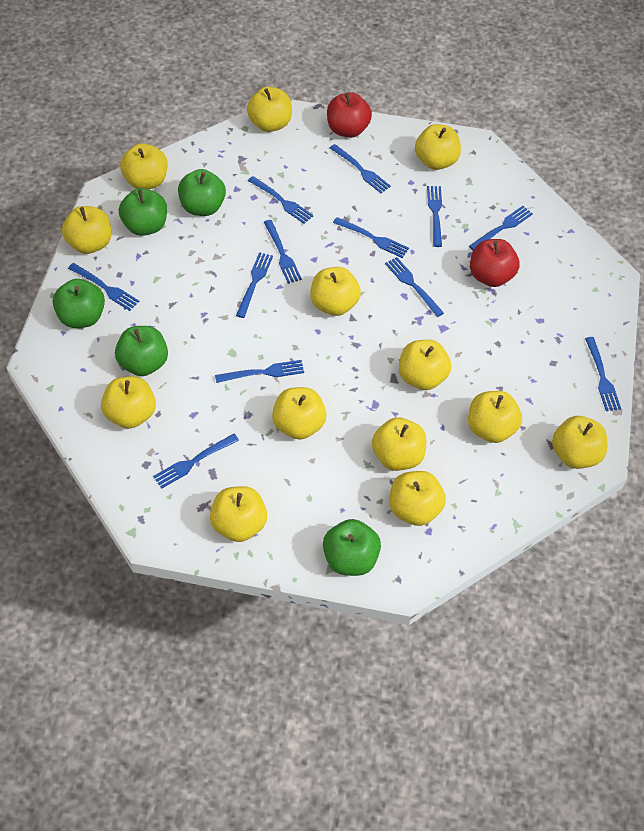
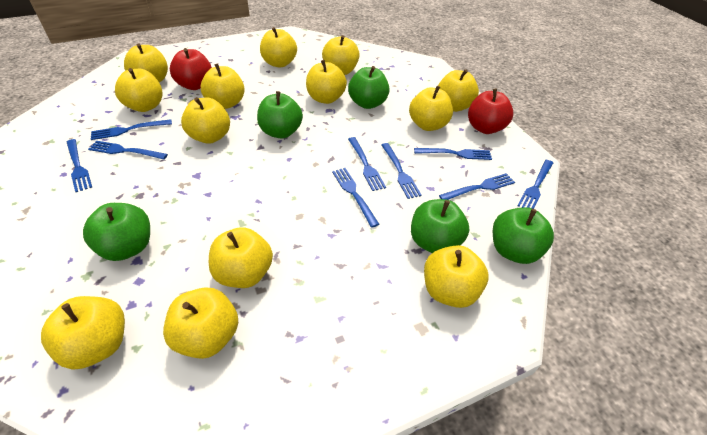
blue fork: 12 -> 9

